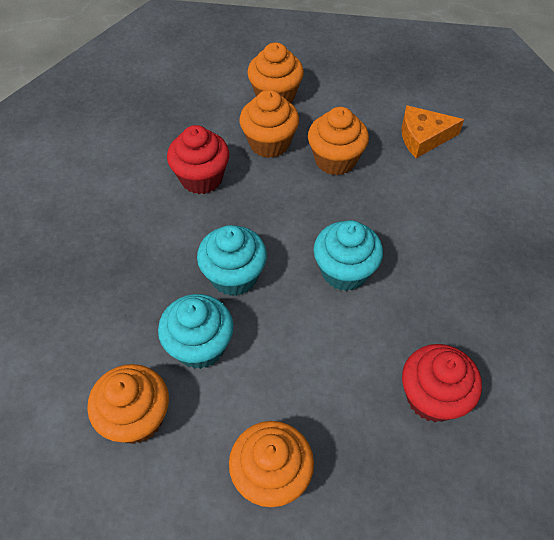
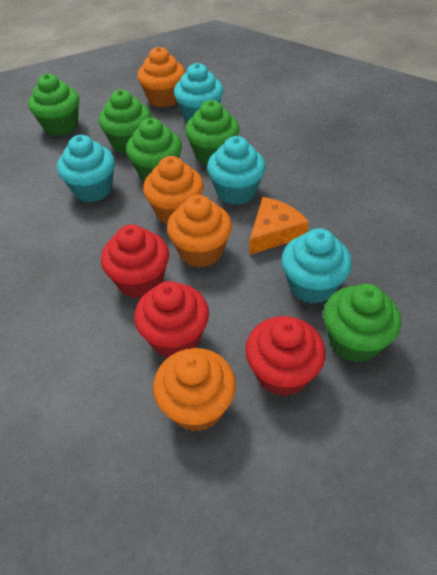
green cupcake: 0 -> 5
orange cupcake: 5 -> 4
red cupcake: 2 -> 3
turquoise cupcake: 3 -> 4

